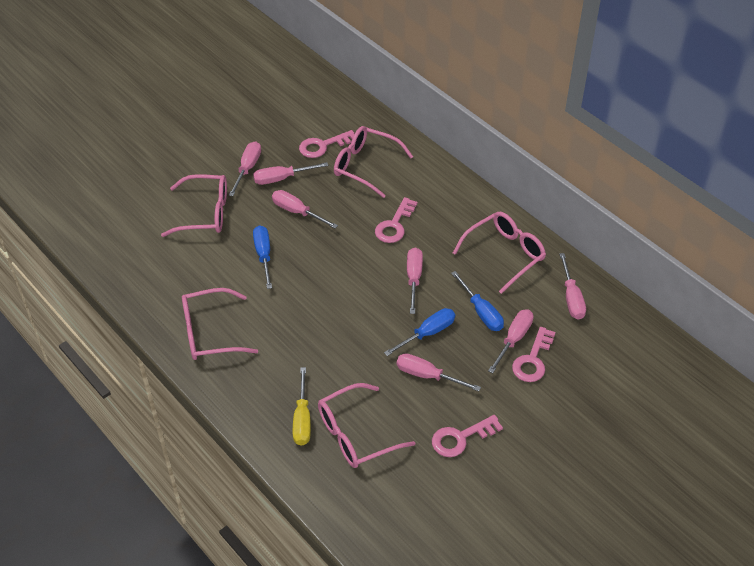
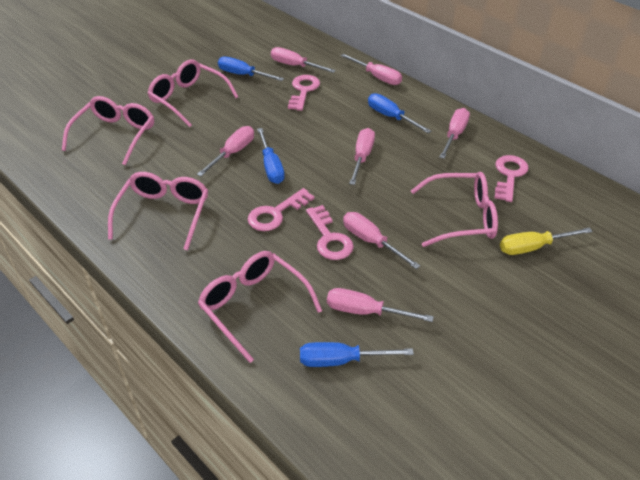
blue screwdriver: 3 -> 4

